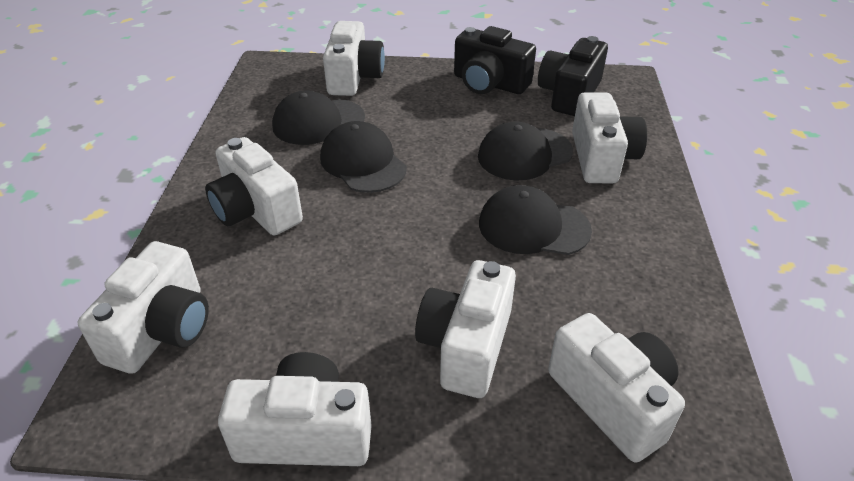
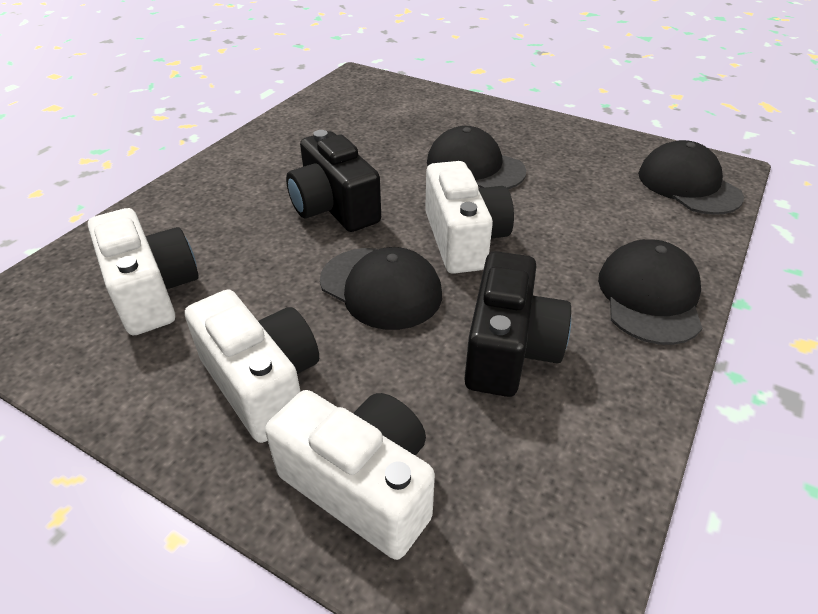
white camera: 7 -> 4

